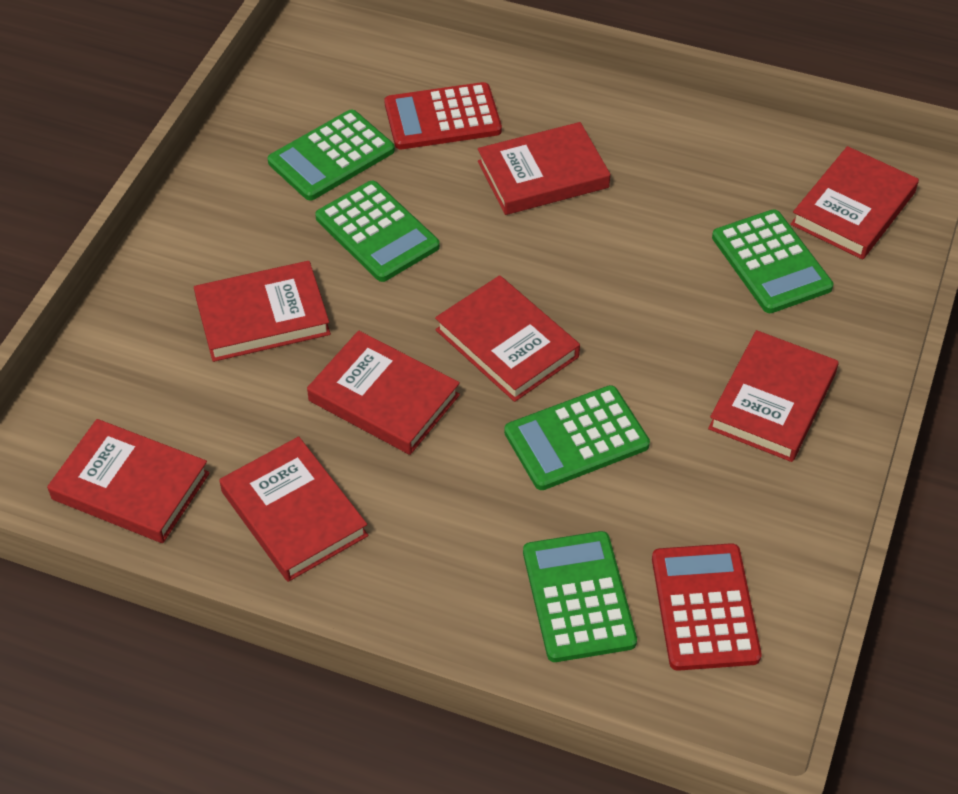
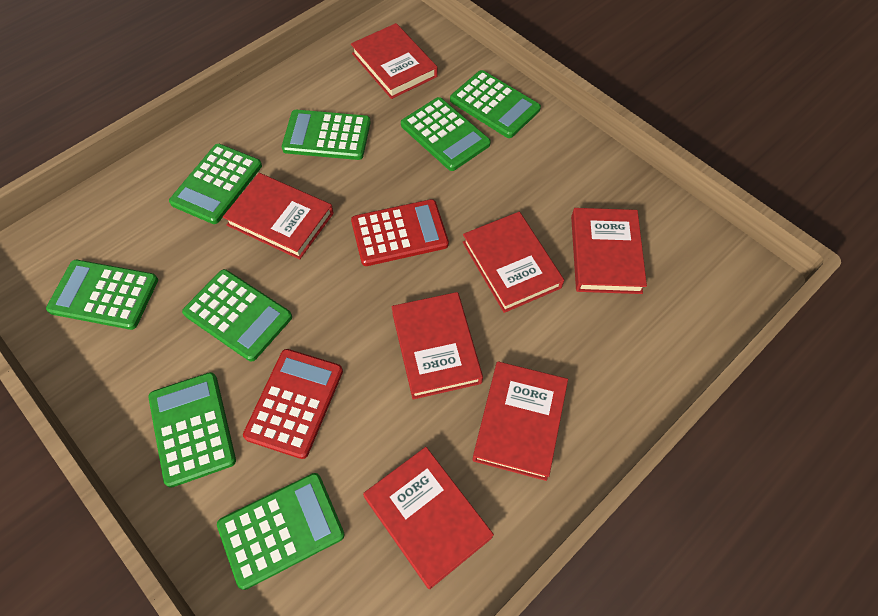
green calculator: 5 -> 8
red book: 8 -> 7

